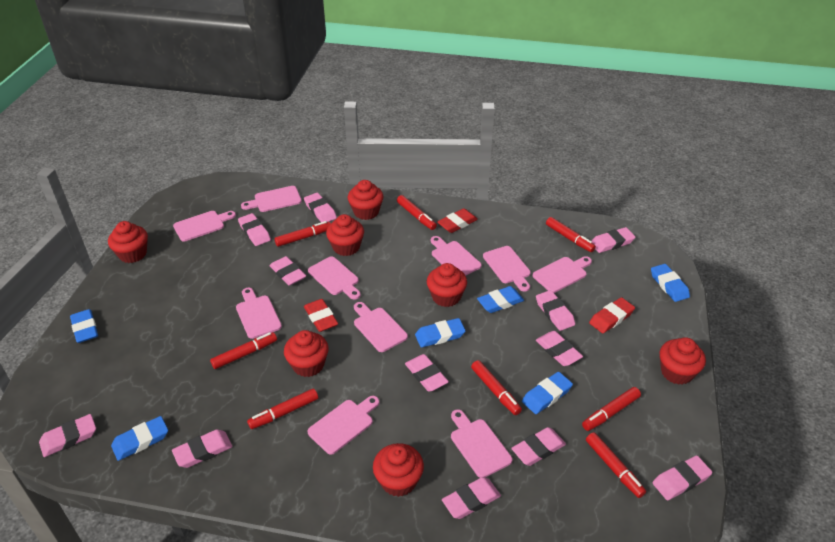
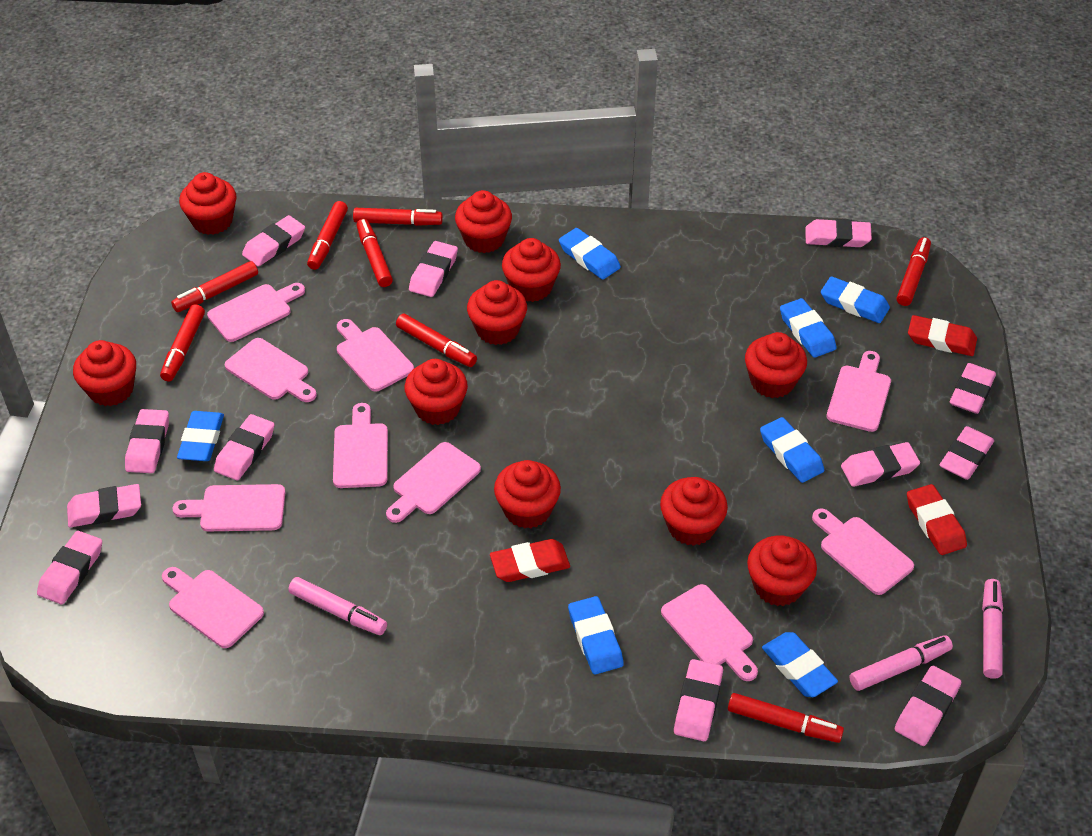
blue eraser: 6 -> 7
pink marker: 0 -> 3
red cupcake: 7 -> 10

